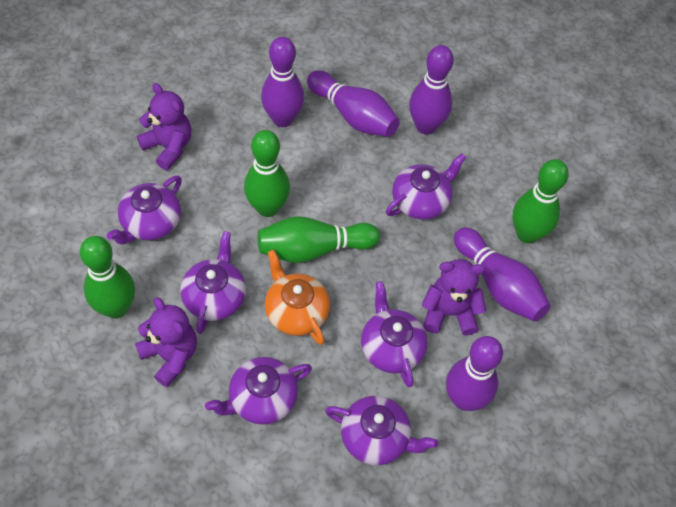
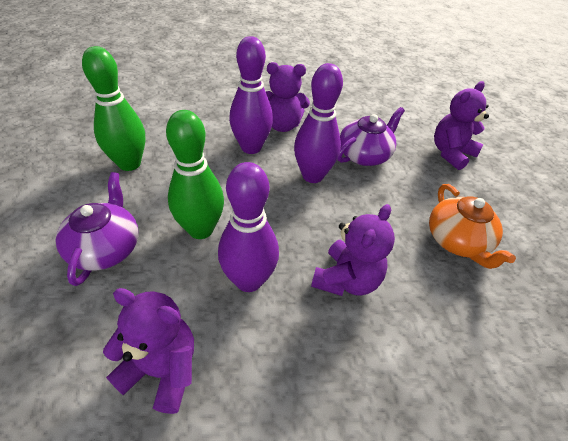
green bowling pin: 4 -> 2
purple bowling pin: 5 -> 3
purple teapot: 6 -> 2
purple teddy bear: 3 -> 4

